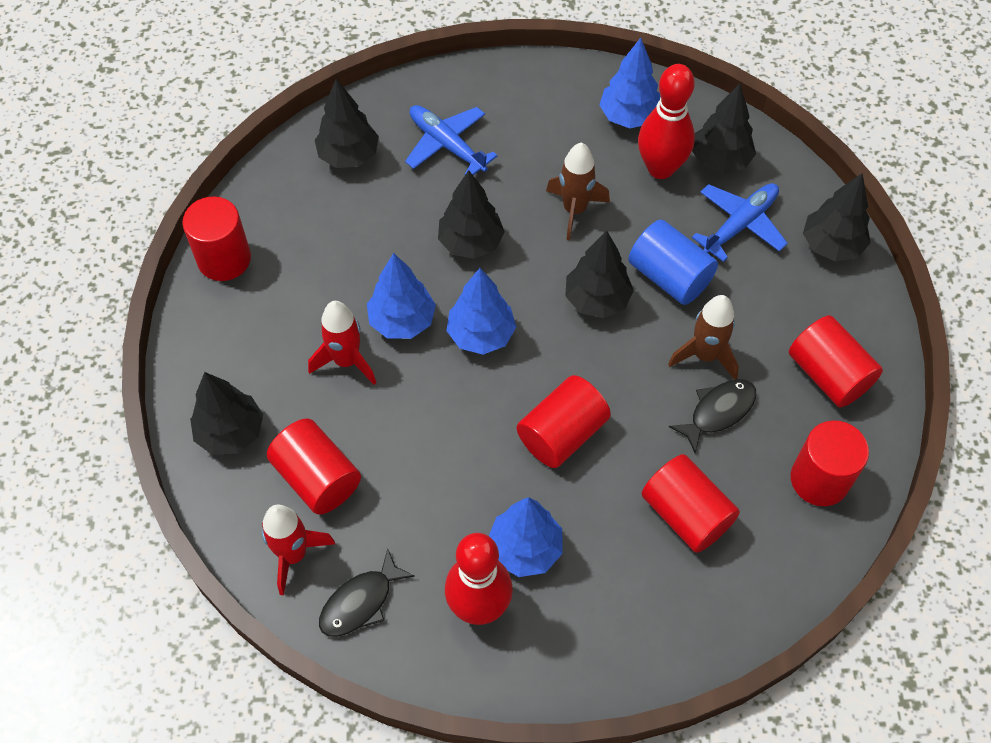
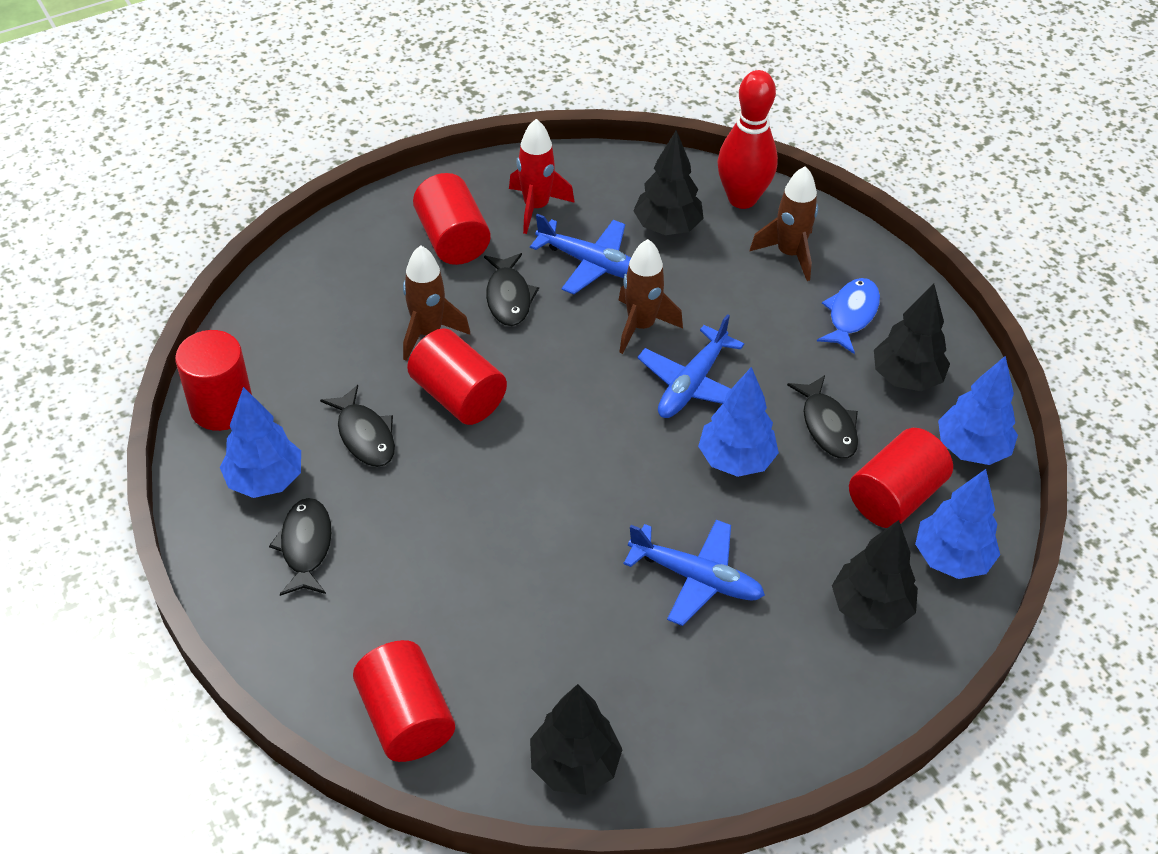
black fish: 2 -> 4
black tree: 6 -> 4
blue cylinder: 1 -> 0
blue fish: 0 -> 1
blue plane: 2 -> 3
brown rocket: 2 -> 3
red bowling pin: 2 -> 1
red cylinder: 6 -> 5
red rocket: 2 -> 1

